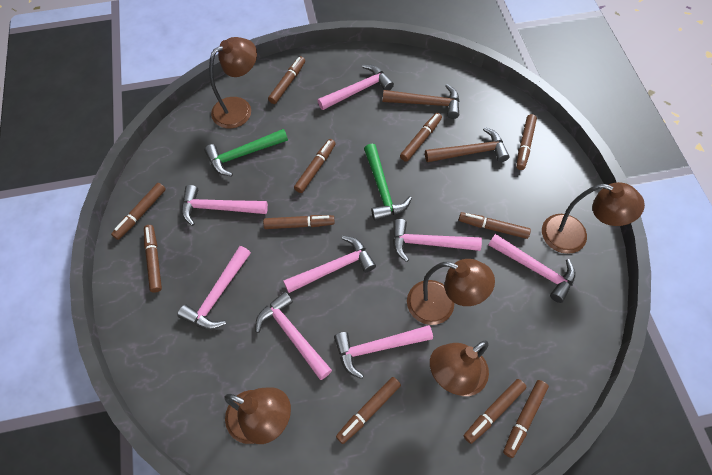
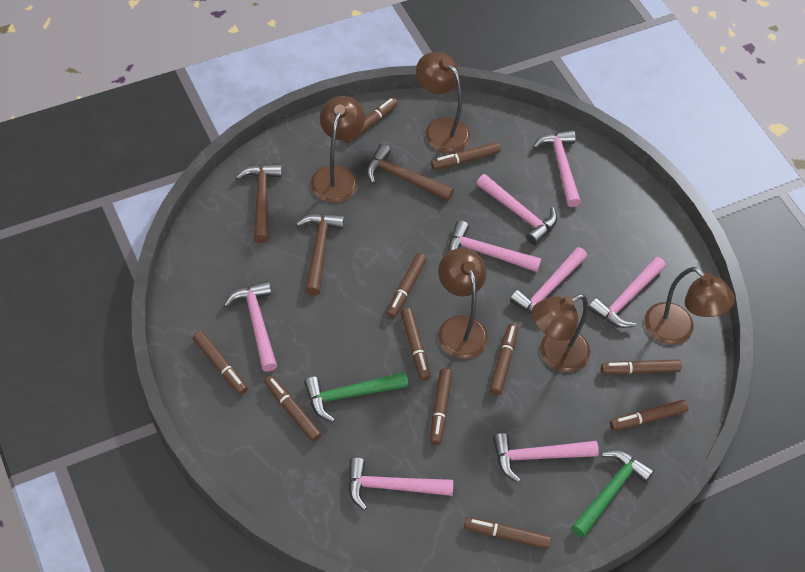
brown hammer: 2 -> 3

